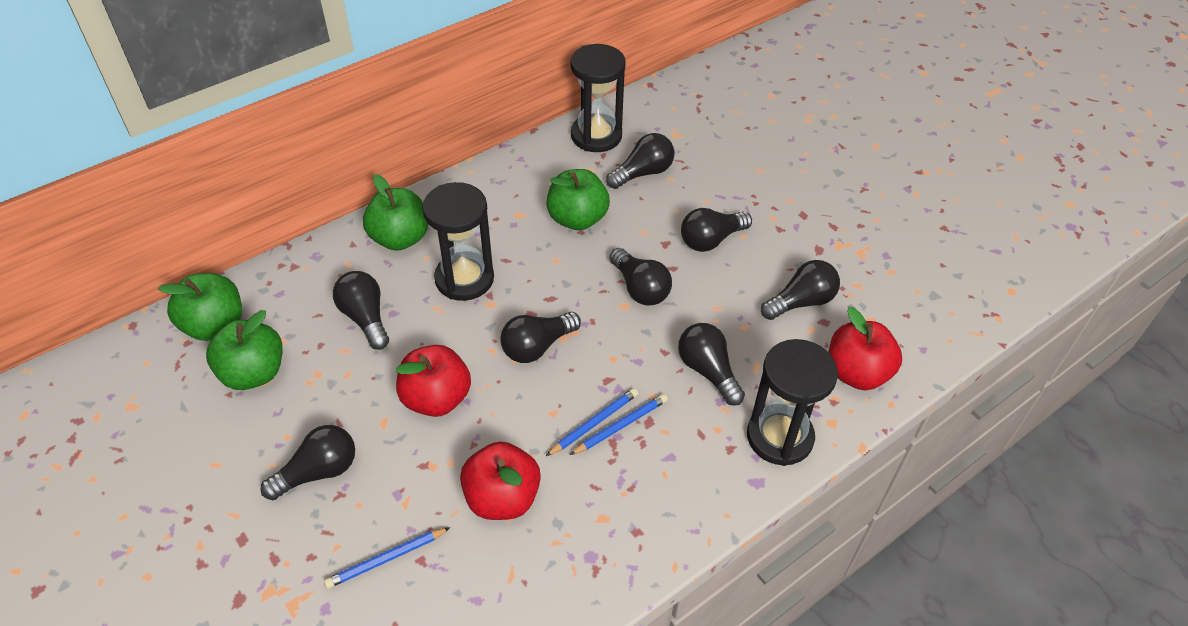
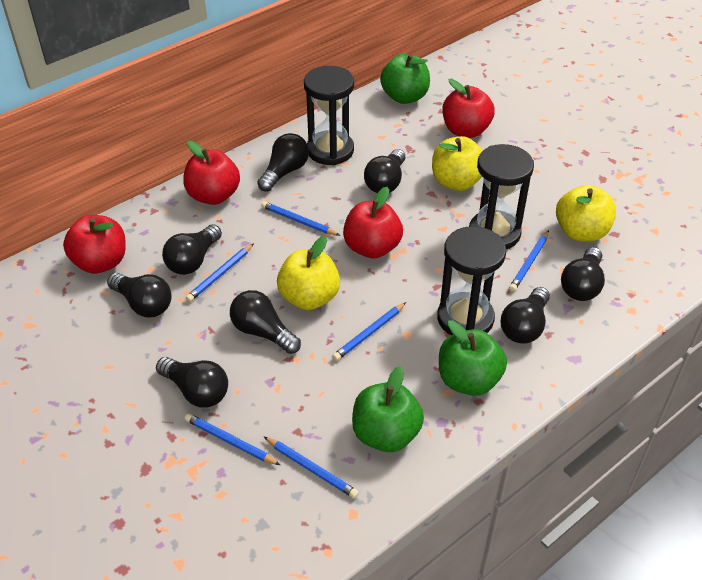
blue pencil: 3 -> 6
green apple: 4 -> 3
red apple: 3 -> 4
yellow apple: 0 -> 3

